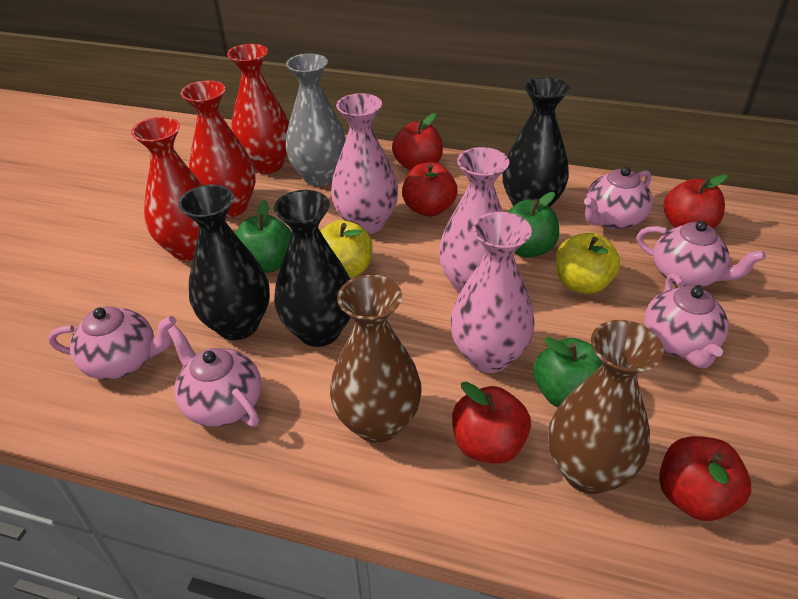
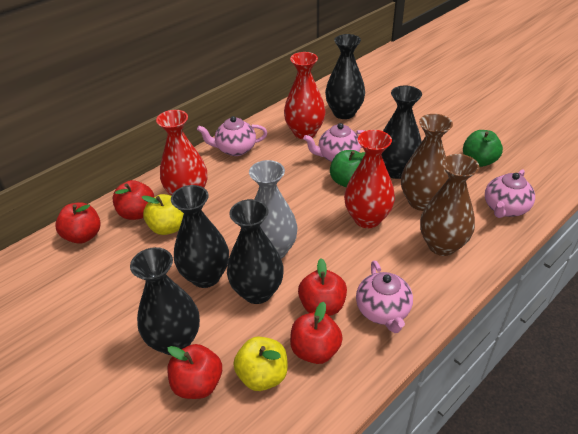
black vase: 3 -> 5
green apple: 3 -> 2
pink teapot: 5 -> 4
pink vase: 3 -> 0

